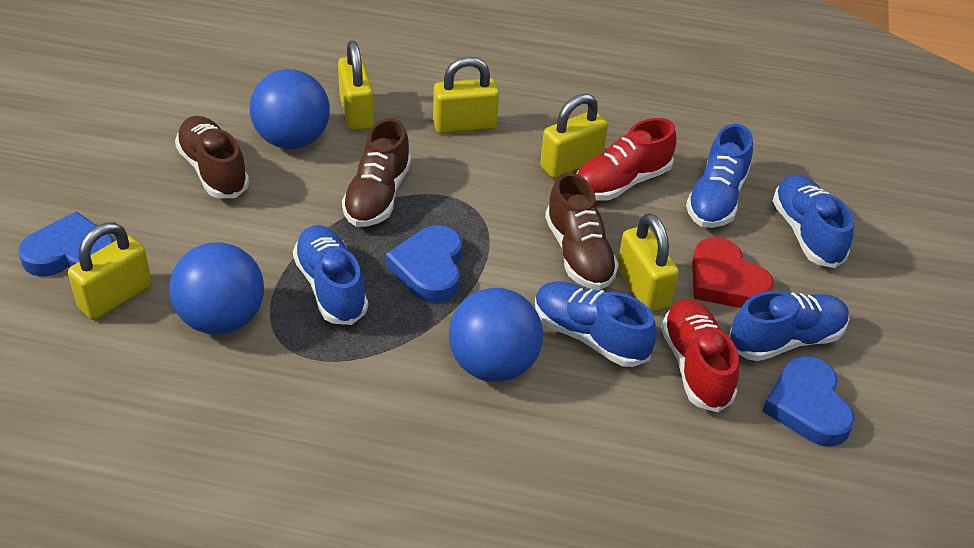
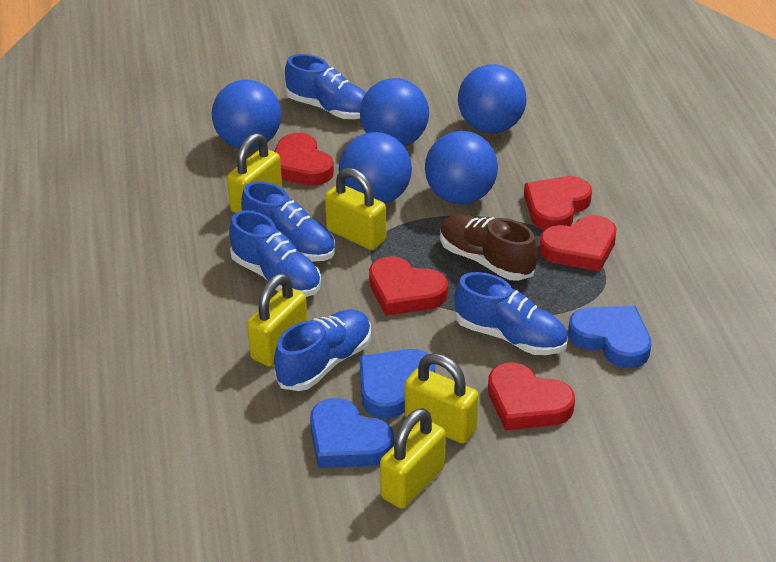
blue ball: 3 -> 5
brown shoe: 3 -> 1
red heart: 1 -> 5
red shoe: 2 -> 0

